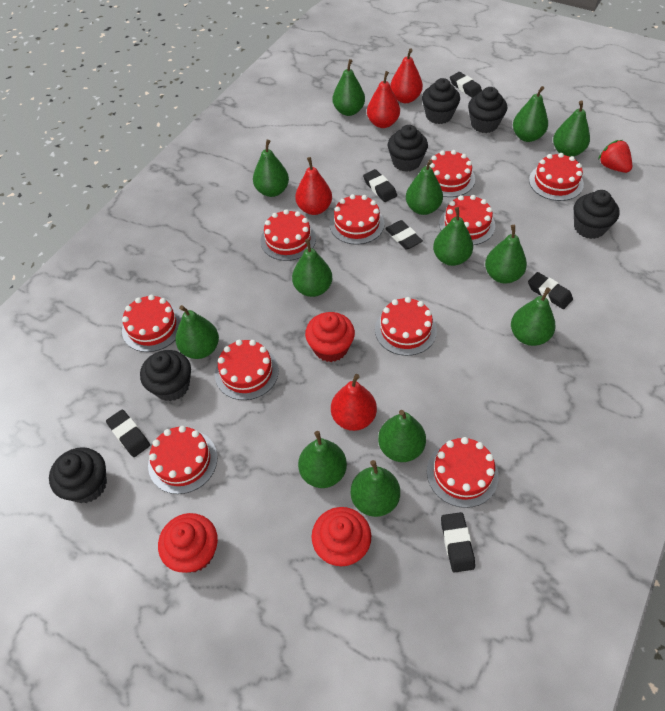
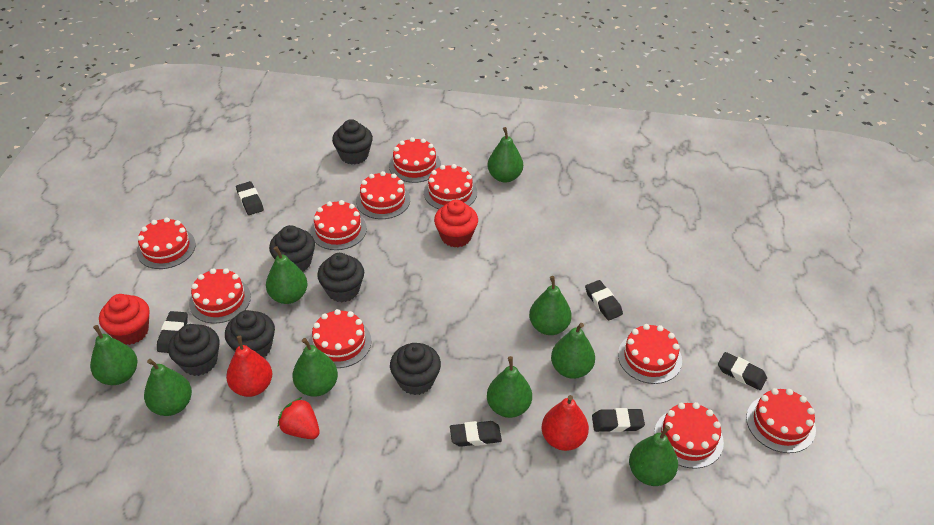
green pear: 13 -> 9
red cupcake: 3 -> 2
red pear: 4 -> 2

